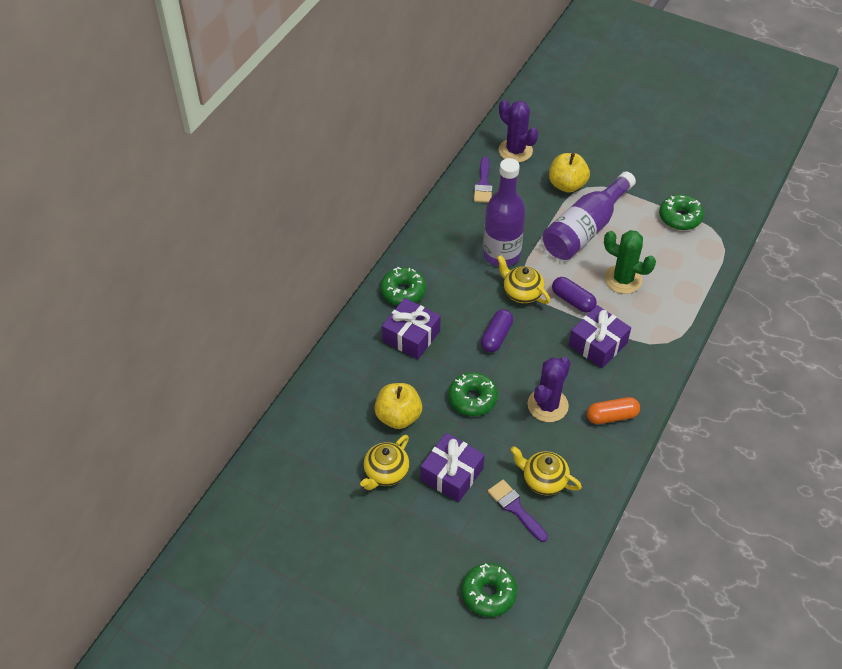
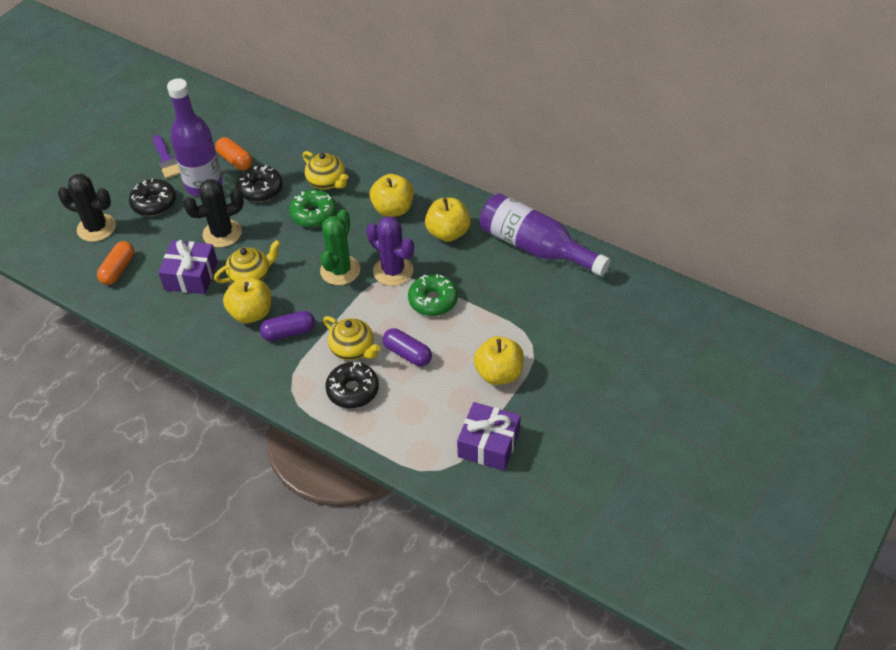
black cactus: 0 -> 2
black donut: 0 -> 3
green donut: 4 -> 2
orange capsule: 1 -> 2
purple brush: 2 -> 1
purple cactus: 2 -> 1
purple gift: 3 -> 2
yellow apple: 2 -> 4

